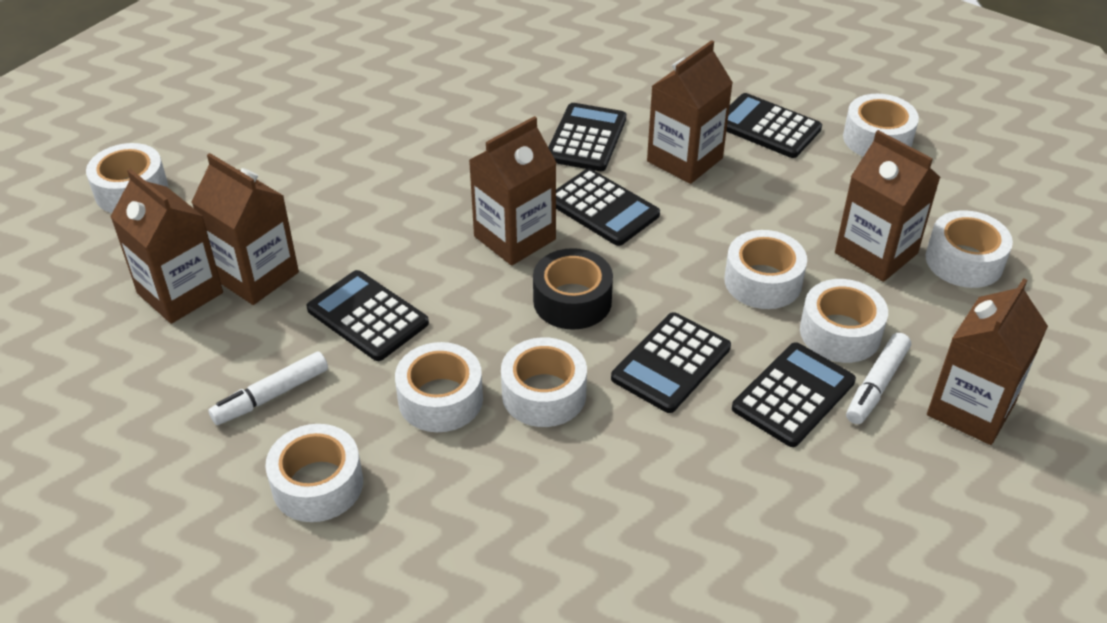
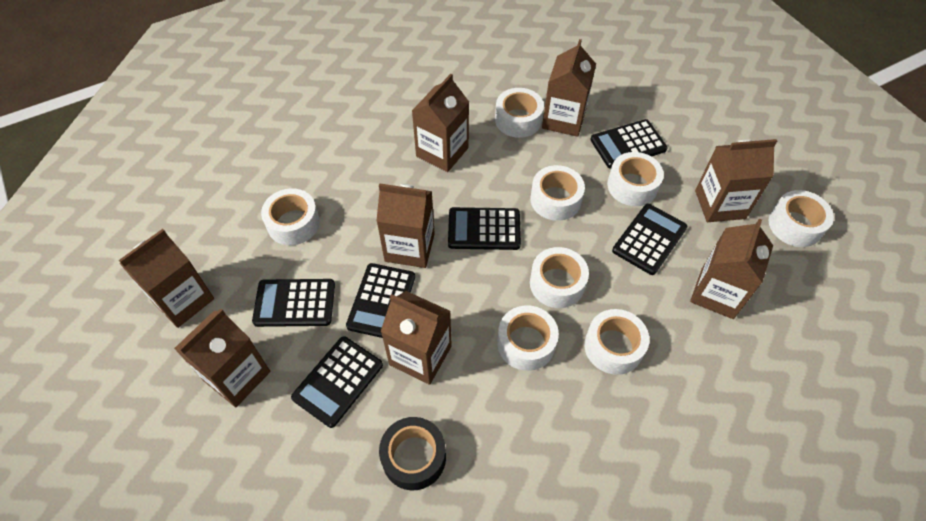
brown carton: 6 -> 8
white marker: 2 -> 0

